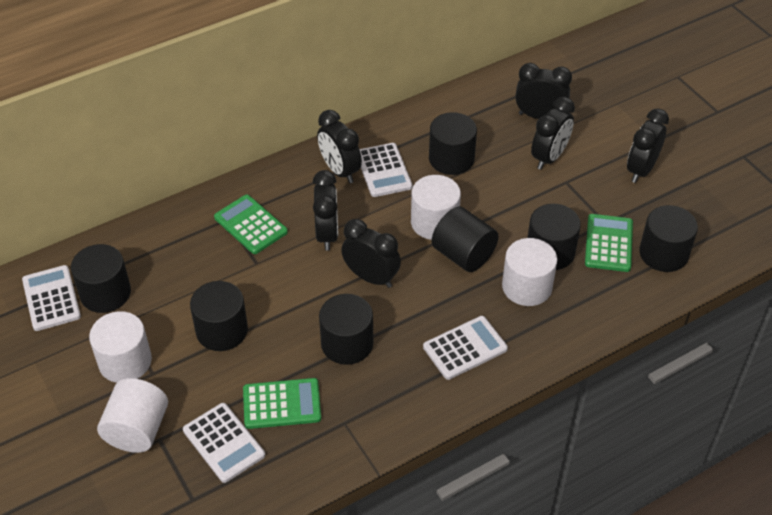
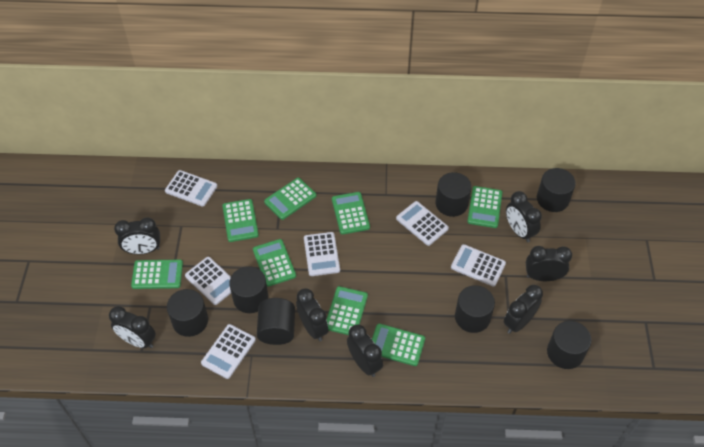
black clock: 6 -> 7
green calculator: 3 -> 8
white calculator: 4 -> 6
white cylinder: 4 -> 0

